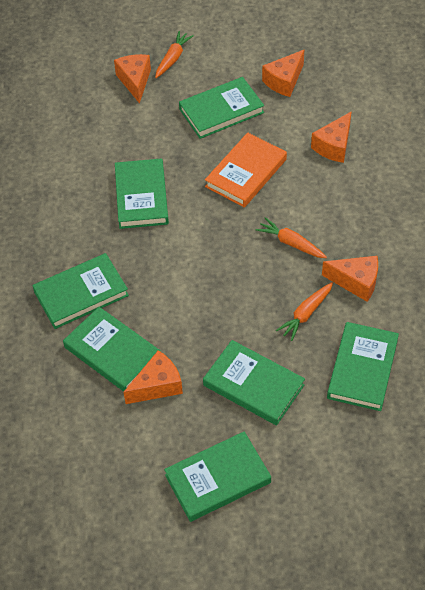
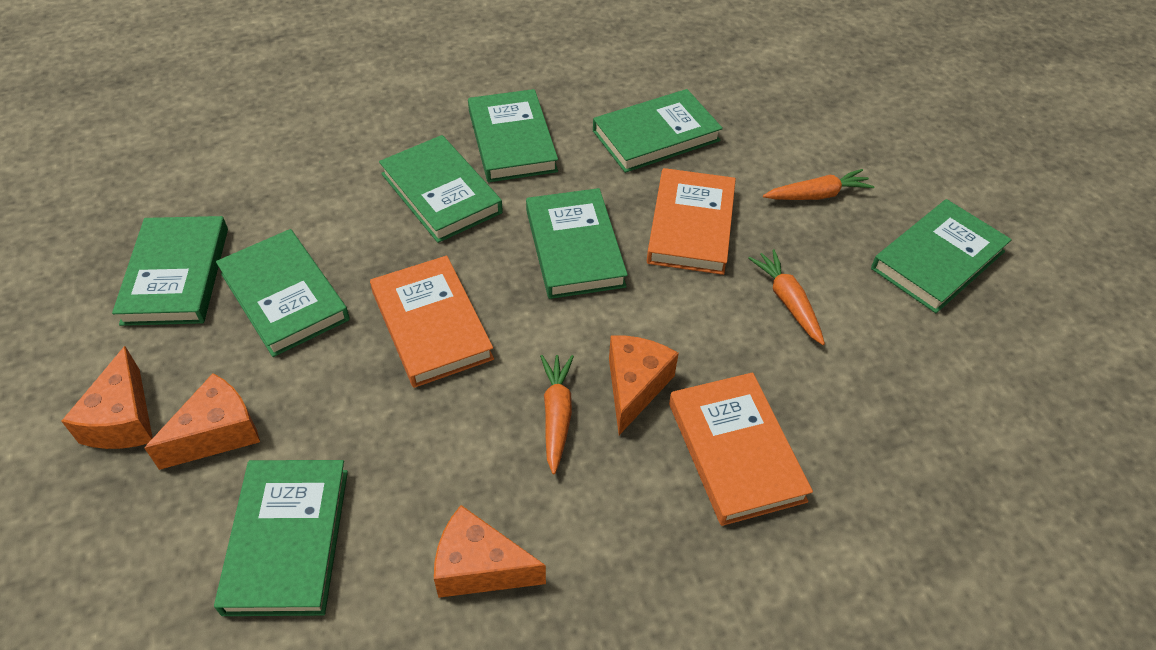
green book: 7 -> 8
orange book: 1 -> 3
orange cheese: 5 -> 4

